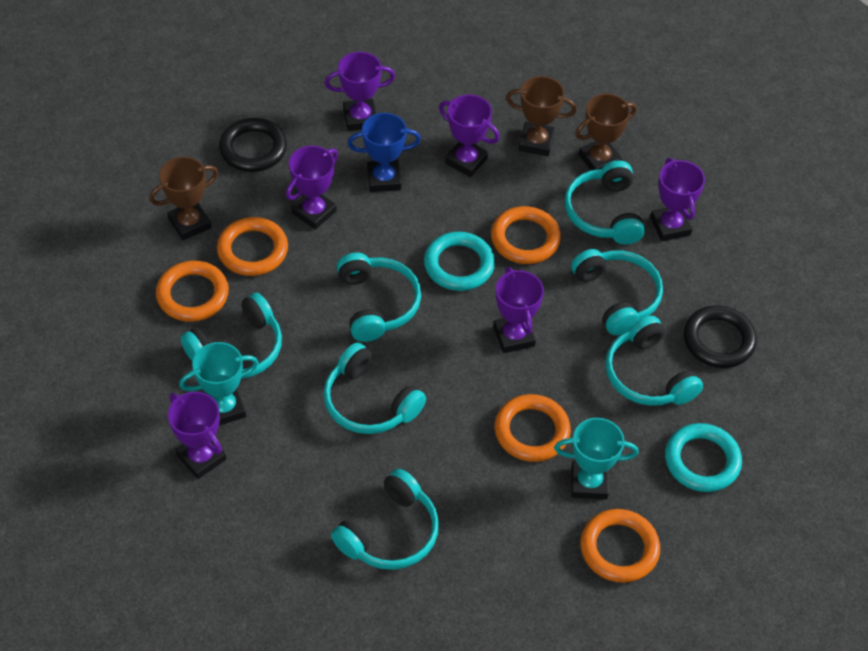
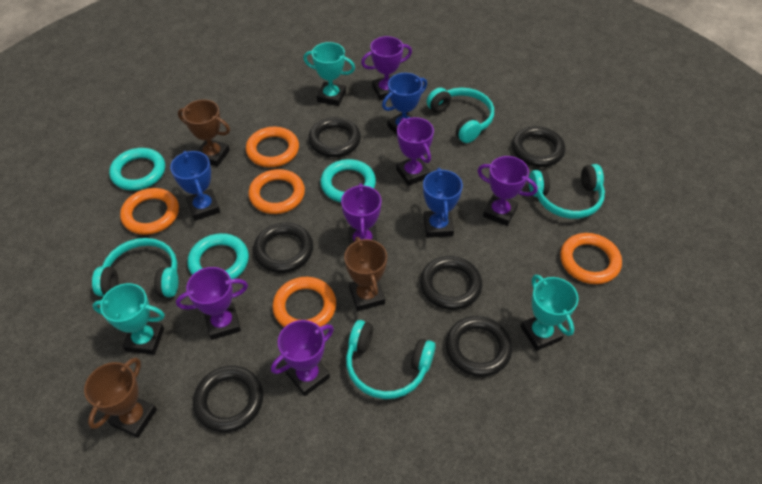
black ring: 2 -> 6
blue trophy: 1 -> 3
turquoise headphones: 7 -> 4
turquoise ring: 2 -> 3
turquoise trophy: 2 -> 3

